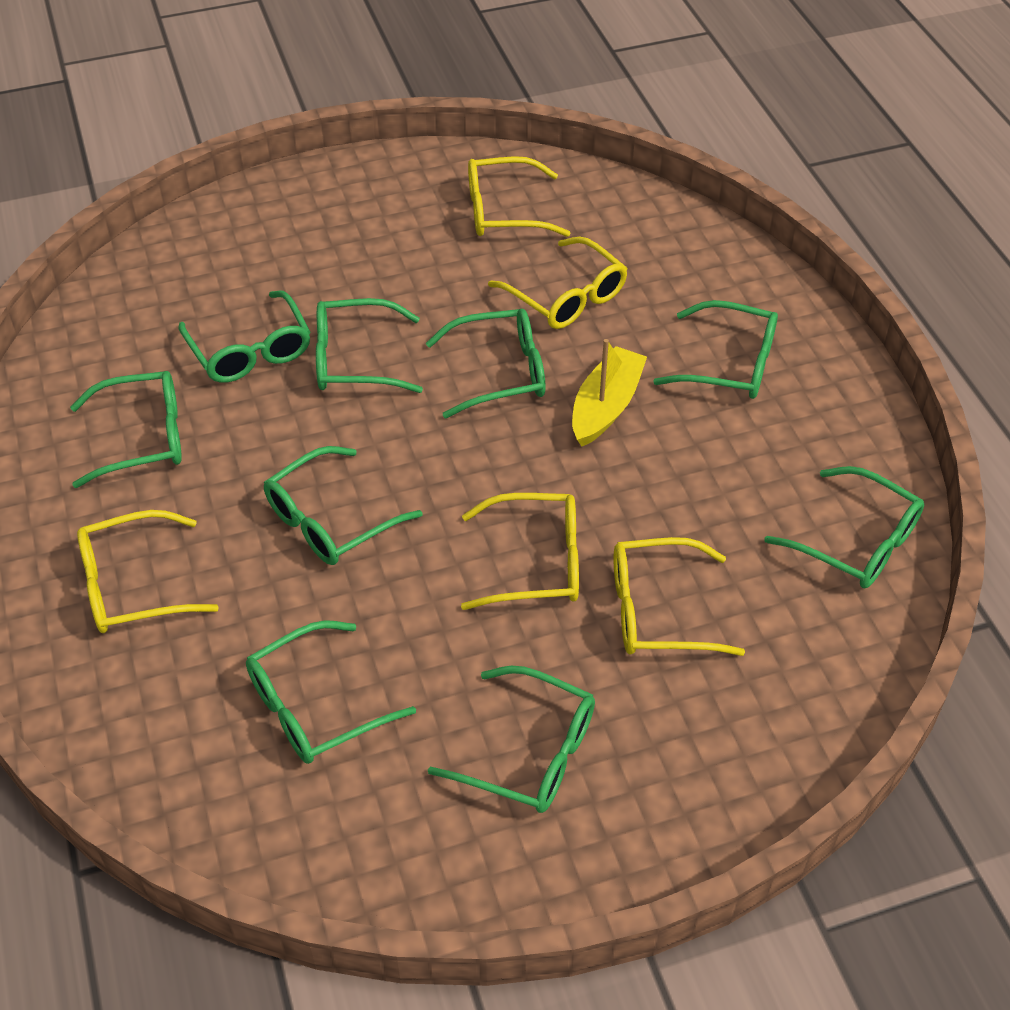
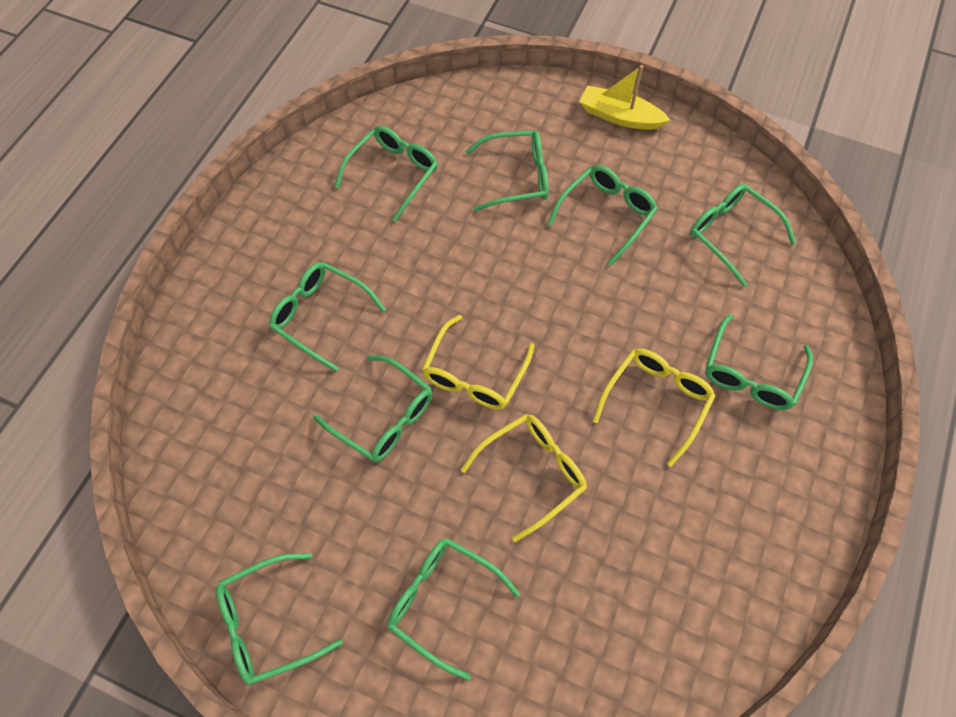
yellow glasses: 5 -> 3

